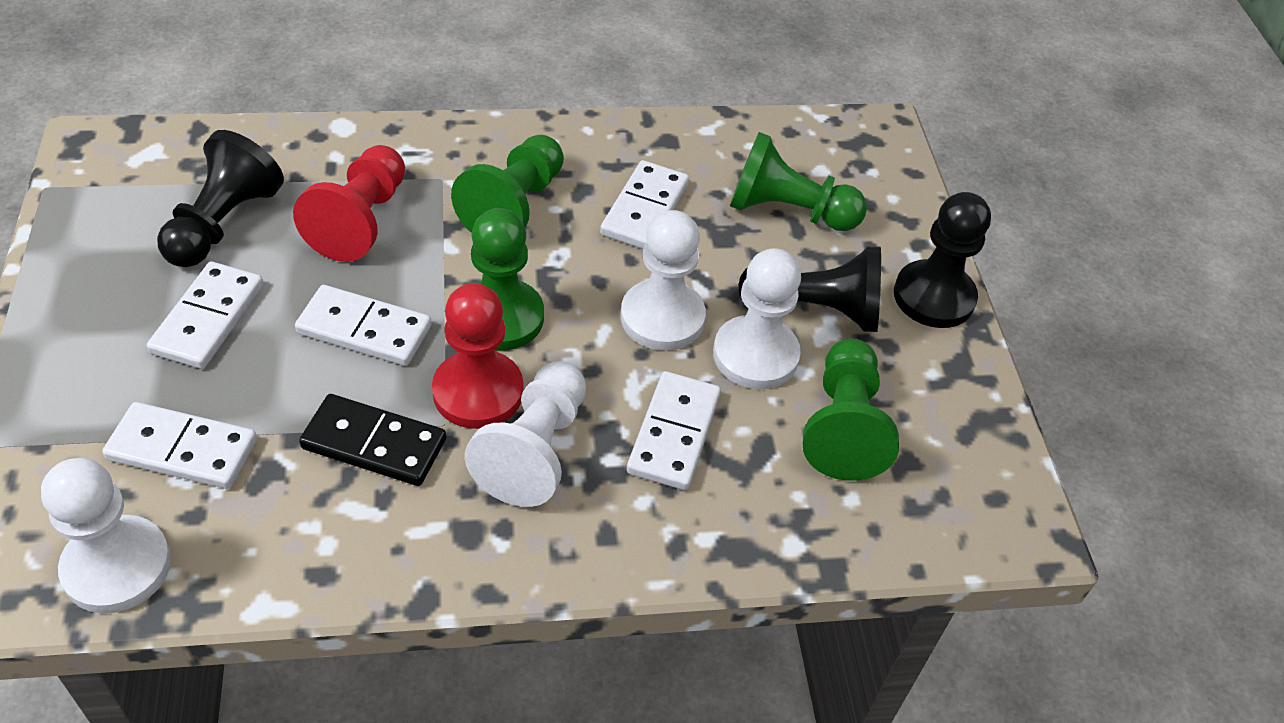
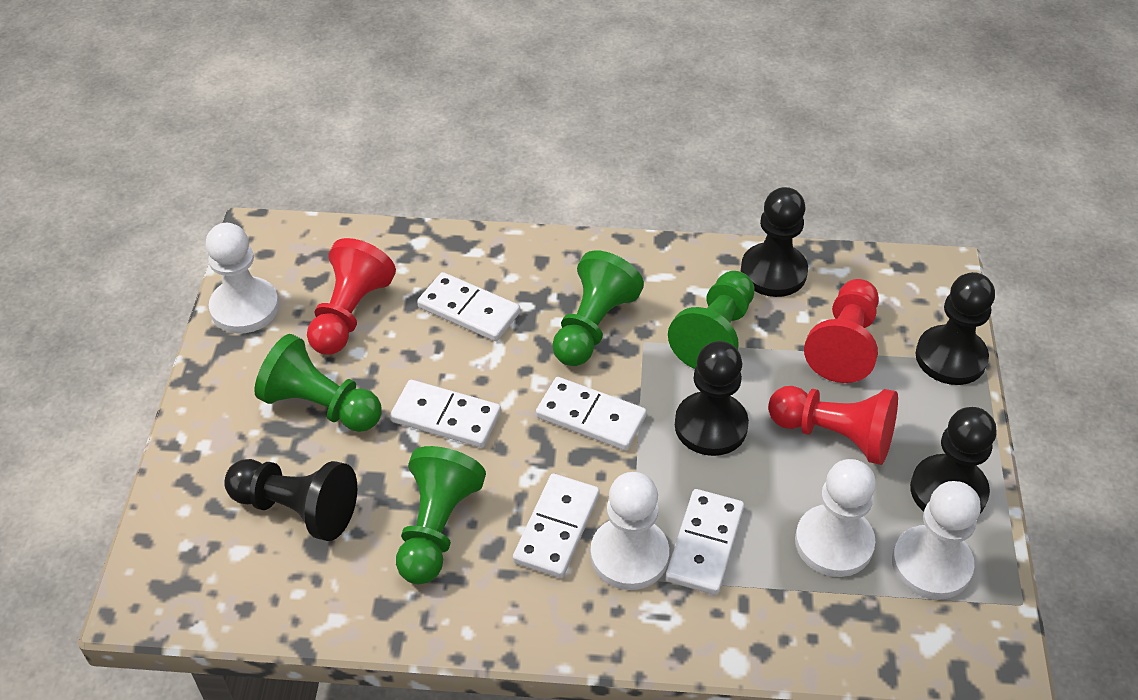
black domino: 1 -> 0
black pawn: 3 -> 5
red pawn: 2 -> 3

